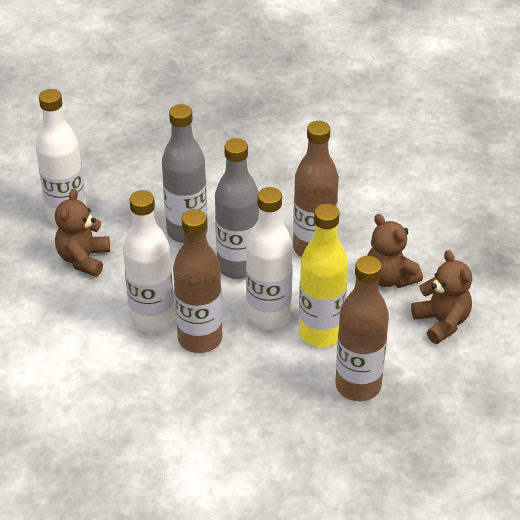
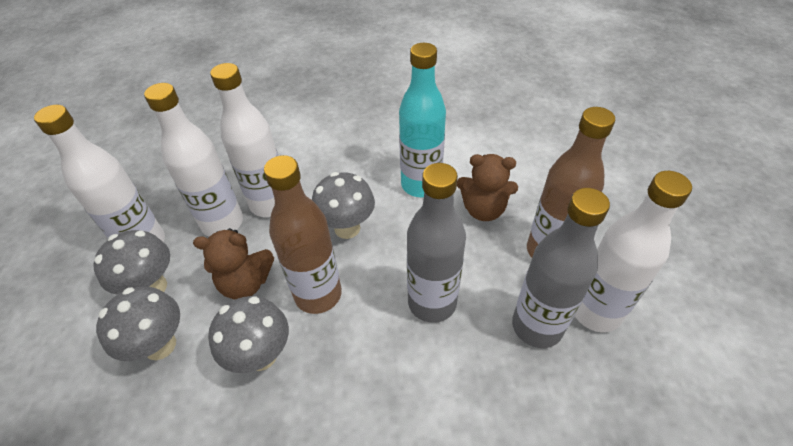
brown bottle: 3 -> 2
brown teddy bear: 3 -> 2
grey mushroom: 0 -> 4
turquoise bottle: 0 -> 1
white bottle: 3 -> 4
yellow bottle: 1 -> 0

